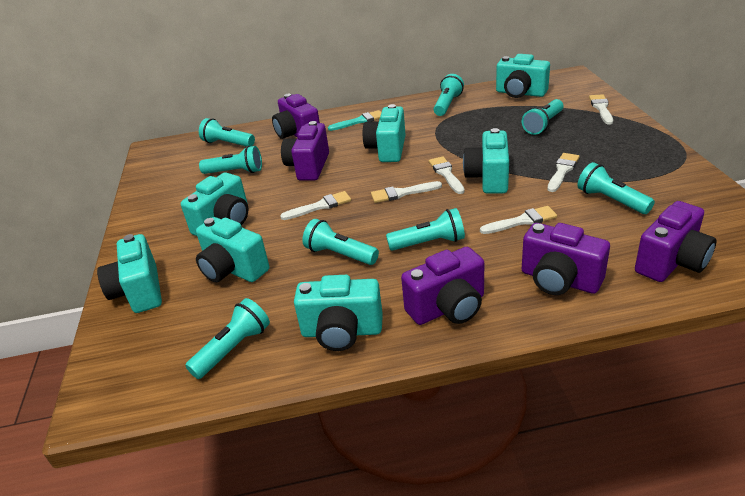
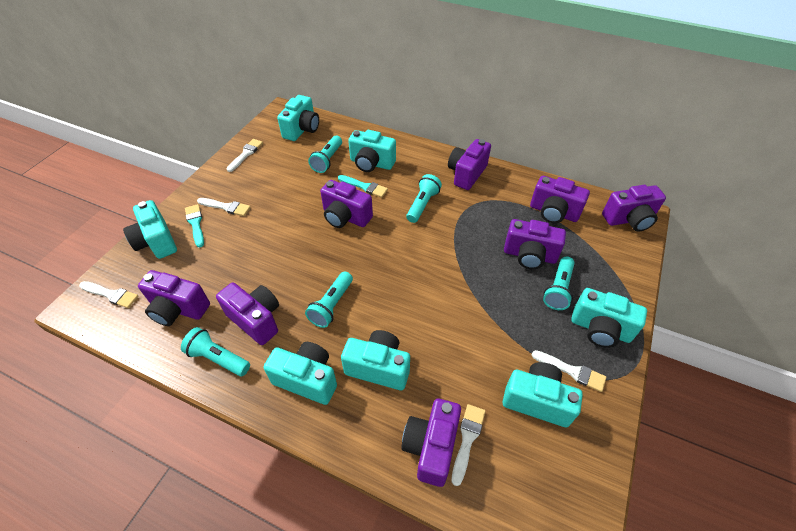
purple camera: 5 -> 8
turquoise brush: 1 -> 2
turquoise flashlight: 8 -> 5
white brush: 6 -> 5

